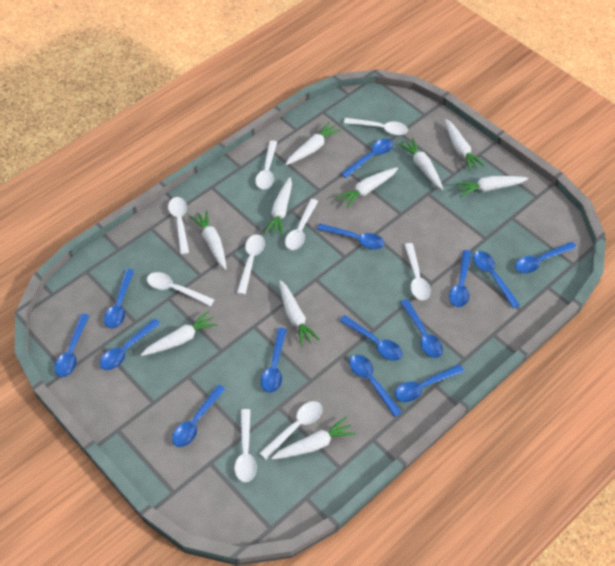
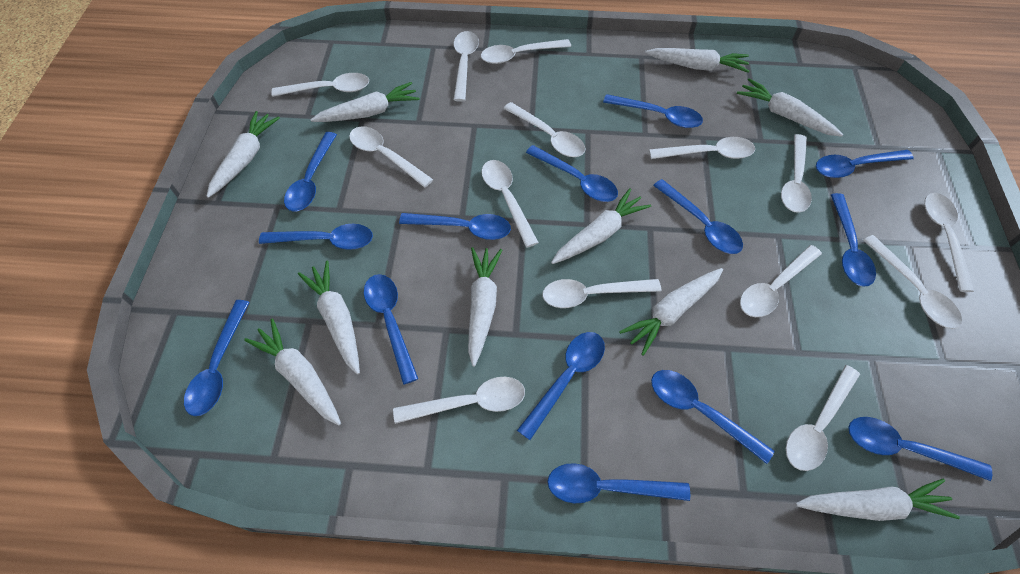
white spoon: 9 -> 14

